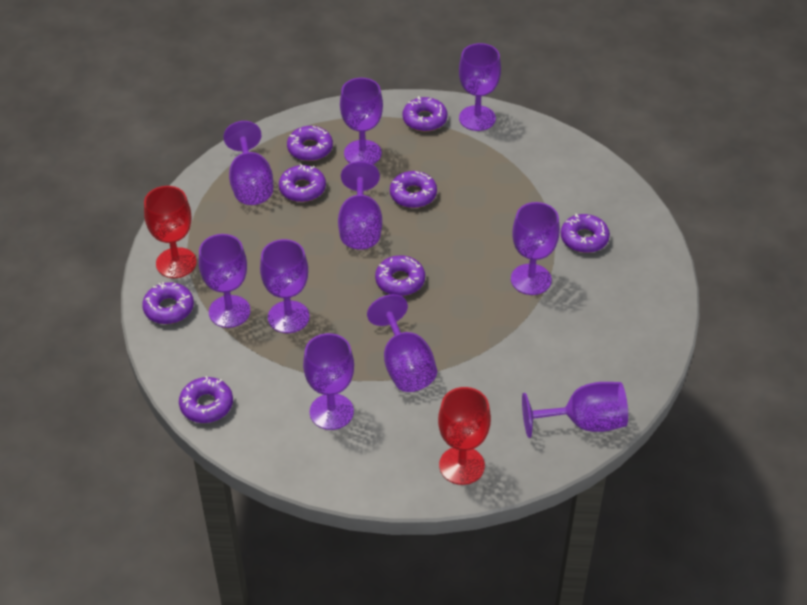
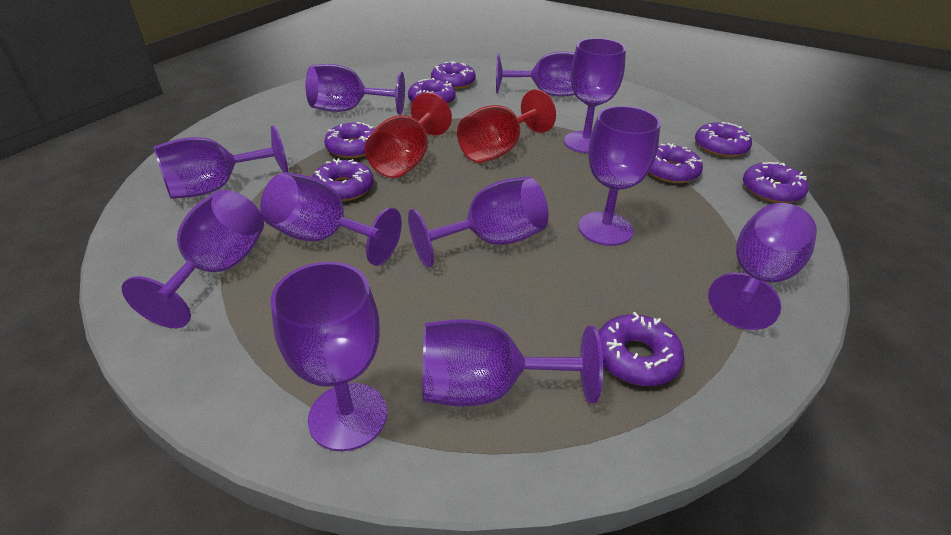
purple goblet: 10 -> 11

